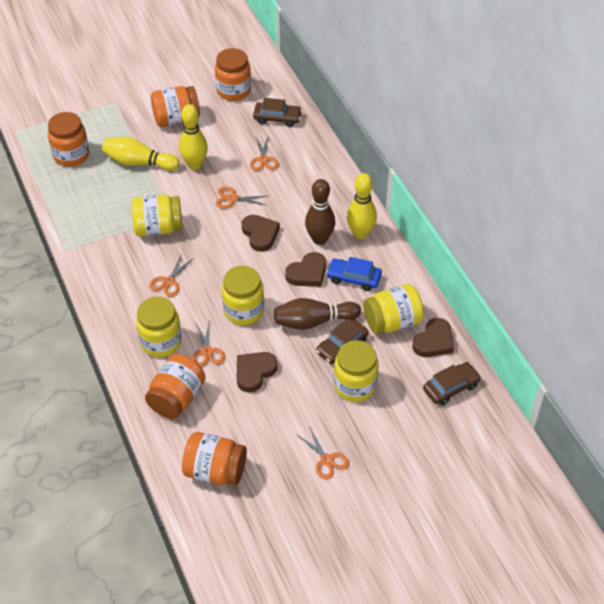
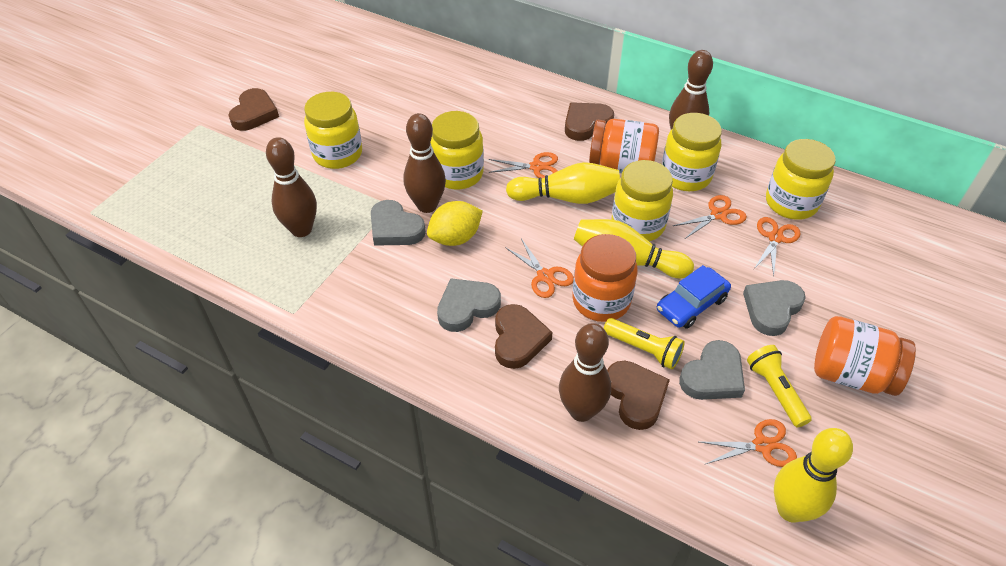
brown bowling pin: 2 -> 4
brown car: 3 -> 0
grey heart: 0 -> 4
orange jar: 5 -> 3
yellow flashlight: 0 -> 2
yellow lemon: 0 -> 1

